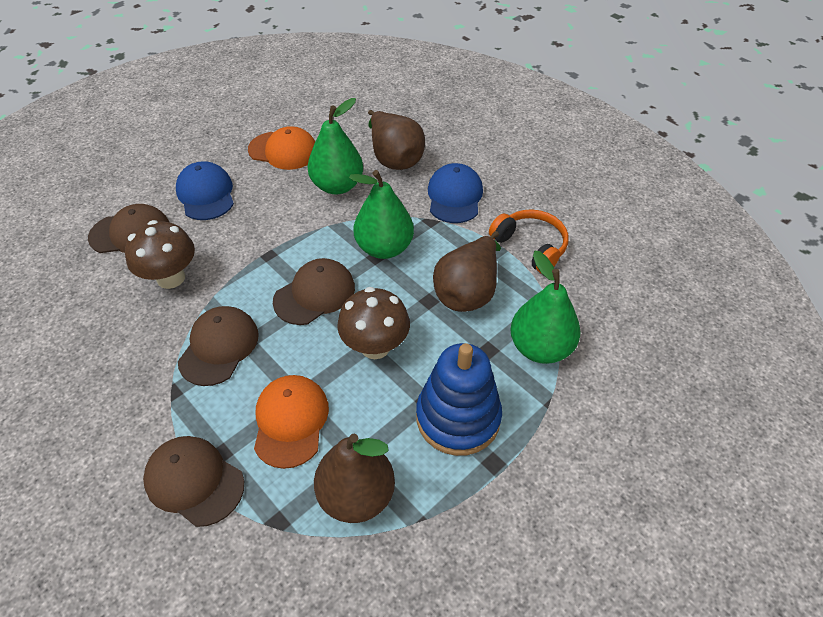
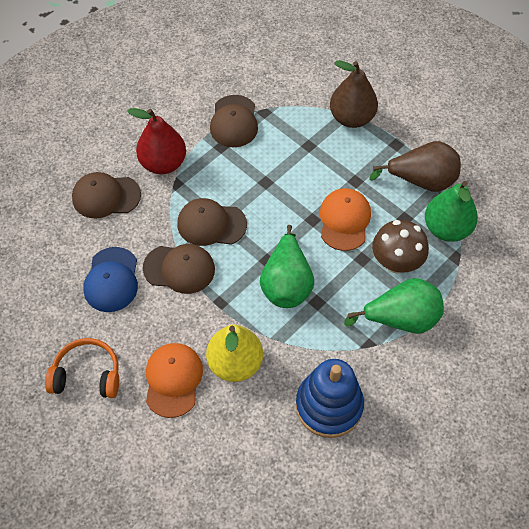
blue cap: 2 -> 1
brown mushroom: 2 -> 1
brown pear: 3 -> 2
red pear: 0 -> 1
yellow pear: 0 -> 1

